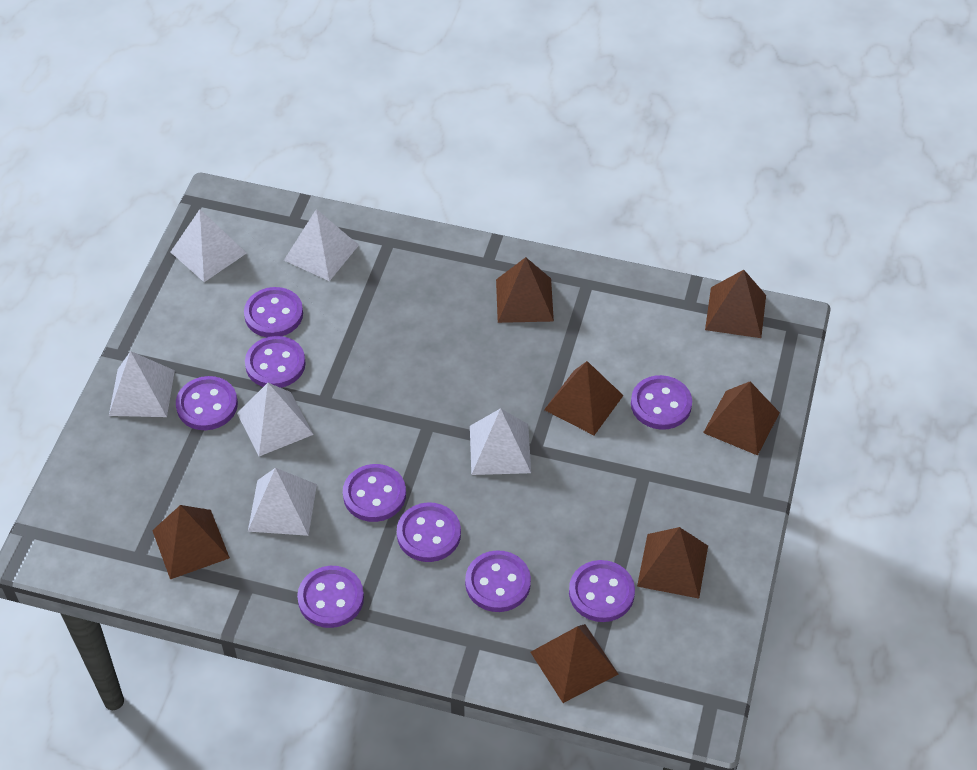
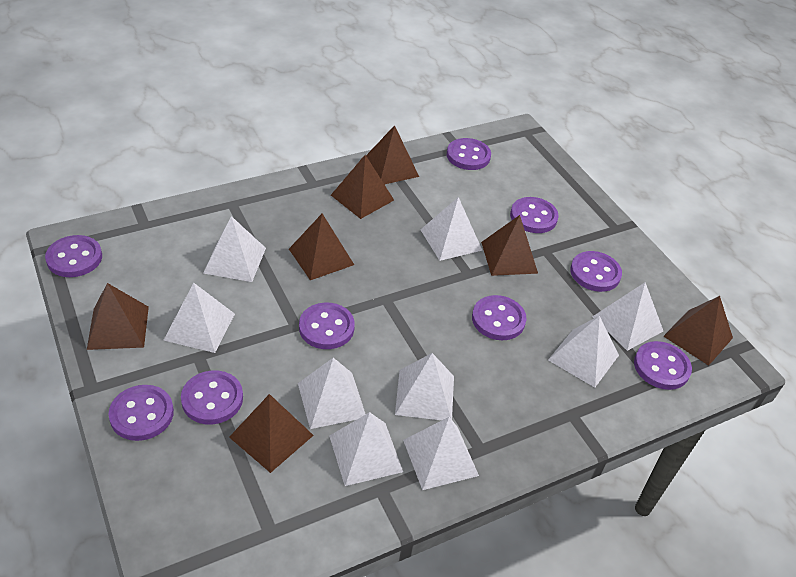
white pyramid: 6 -> 9

